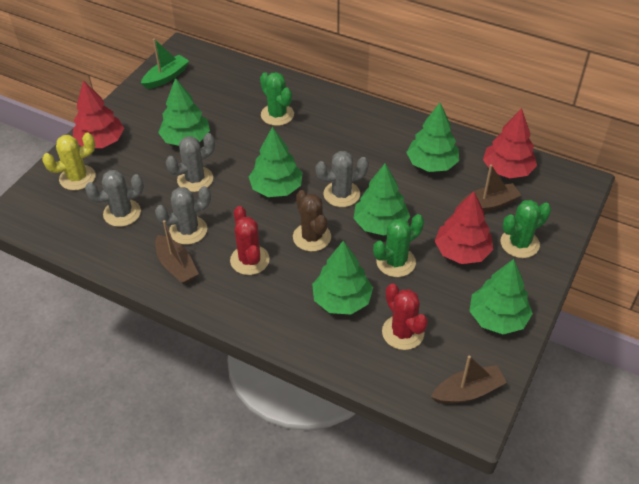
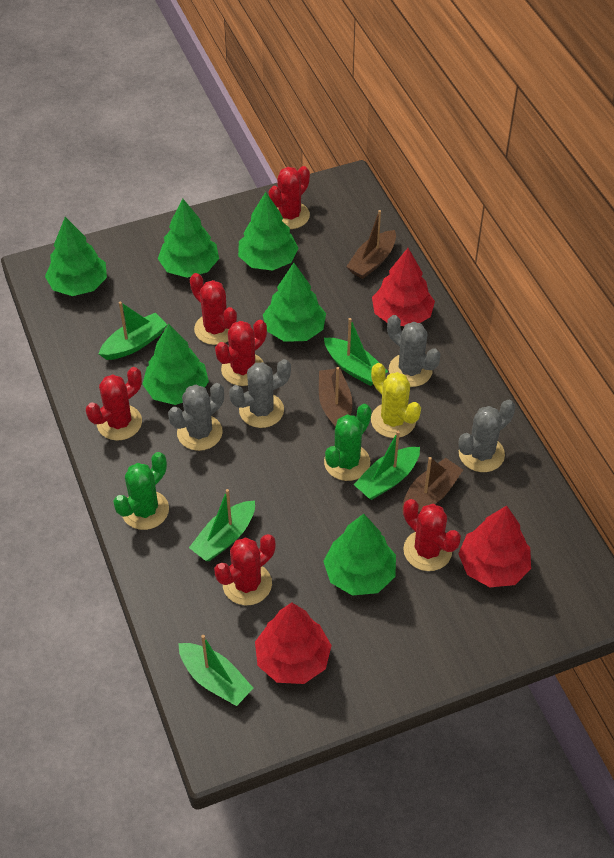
brown cactus: 1 -> 0
green boat: 1 -> 5
green cactus: 3 -> 2
red cactus: 2 -> 6

